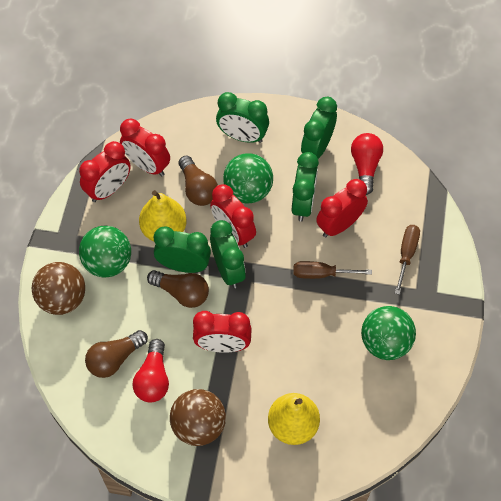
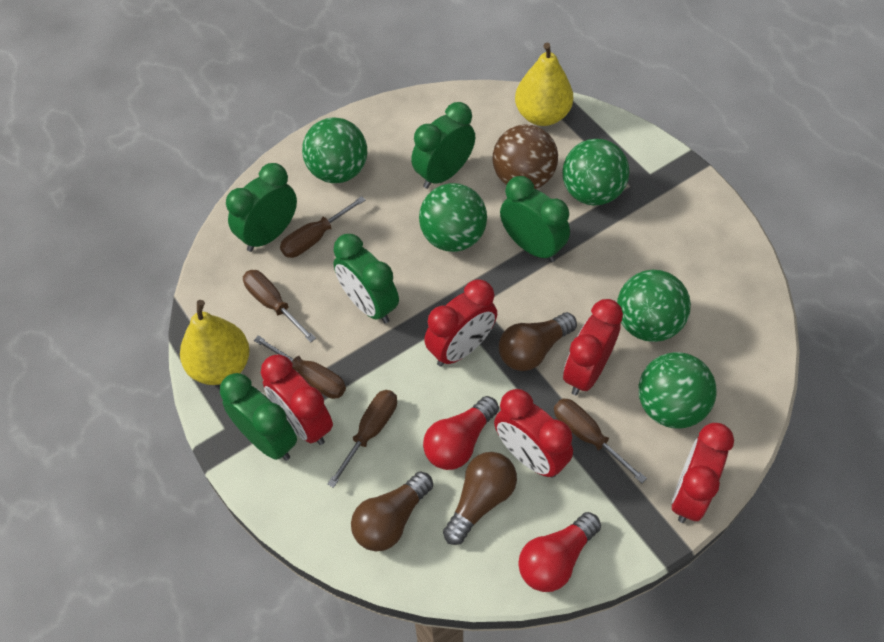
brown ball: 2 -> 1
brown screwdriver: 2 -> 5
green ball: 3 -> 5

